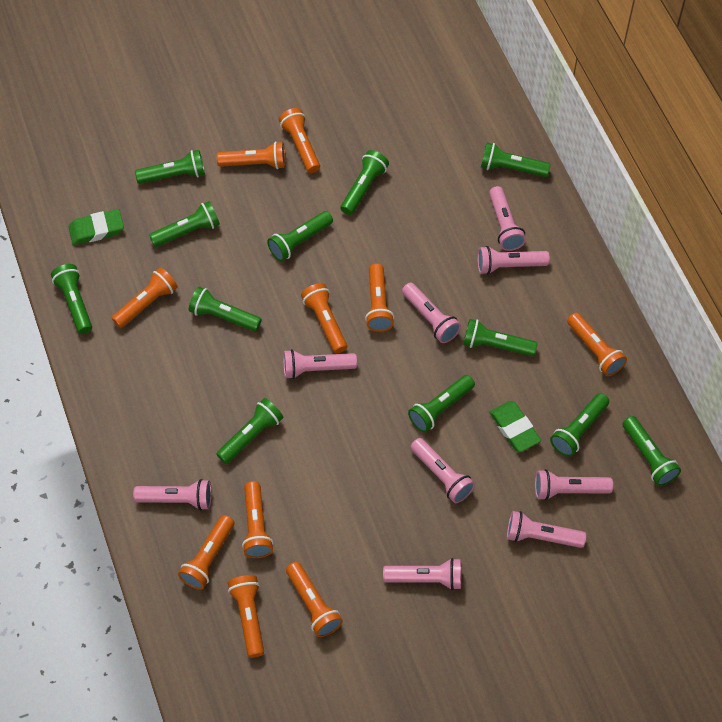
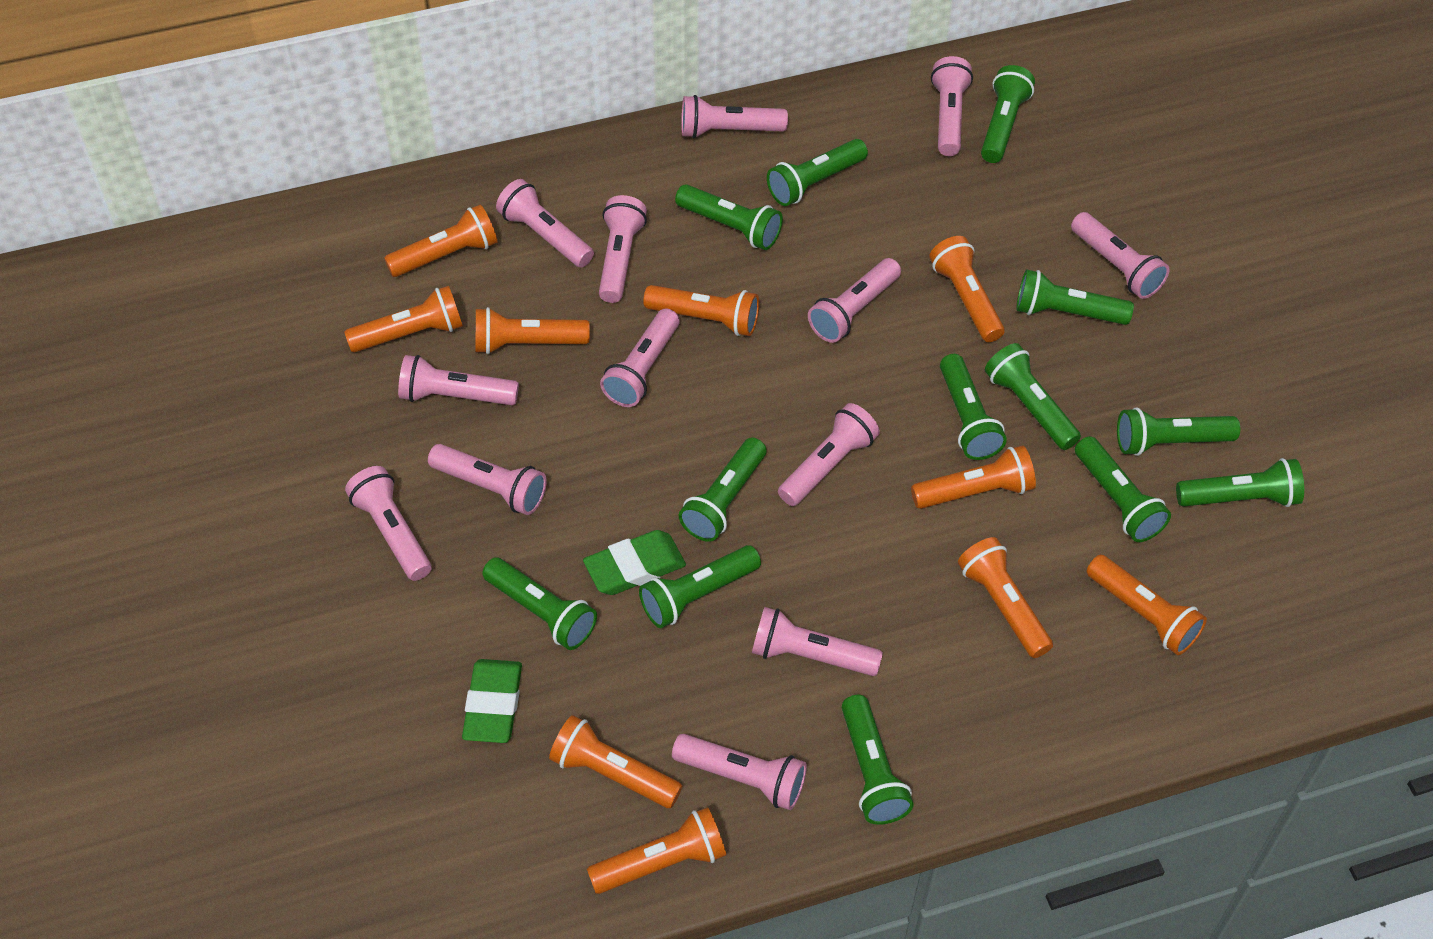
green flashlight: 12 -> 13
pink flashlight: 9 -> 13

